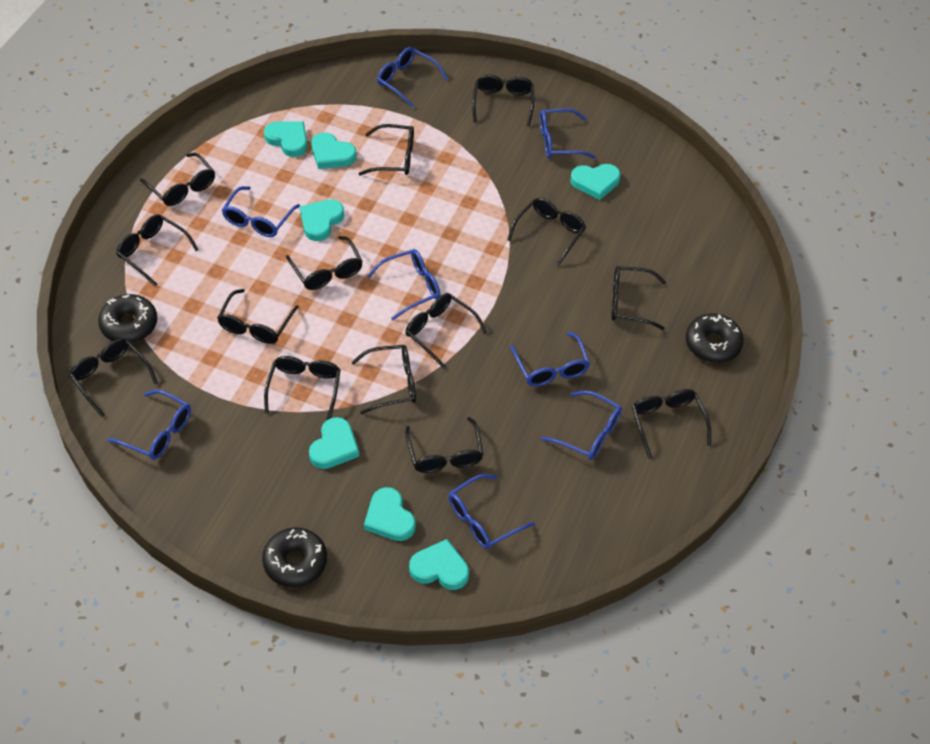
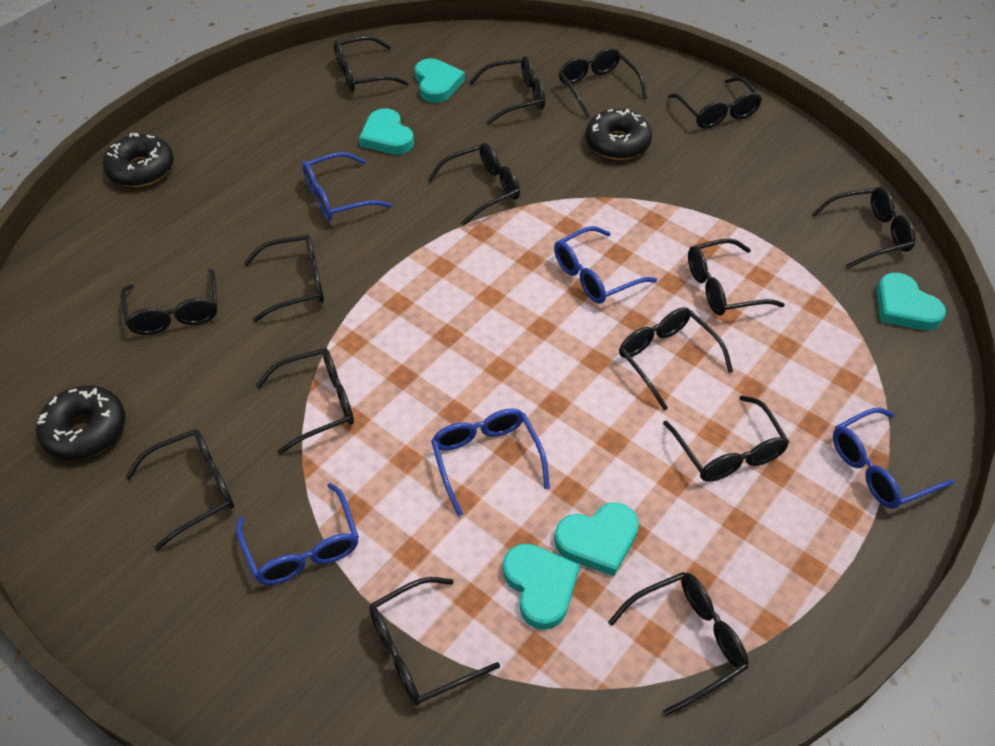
black glasses: 14 -> 15
blue glasses: 8 -> 5
turquoise heart: 7 -> 5

